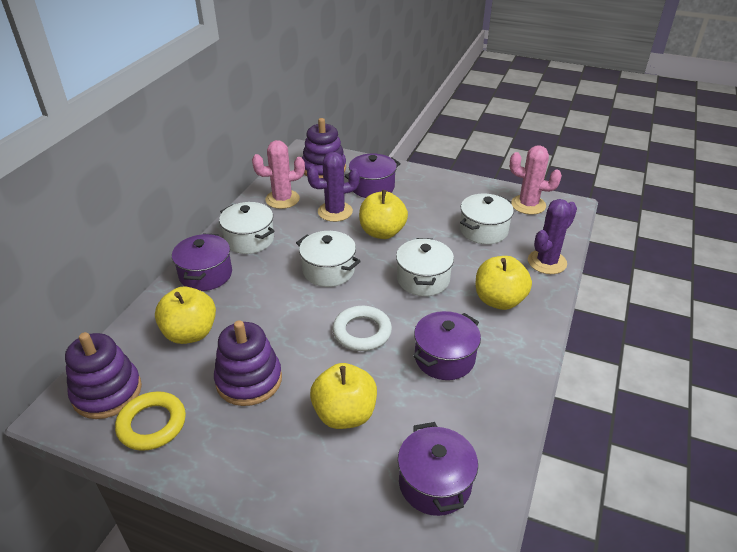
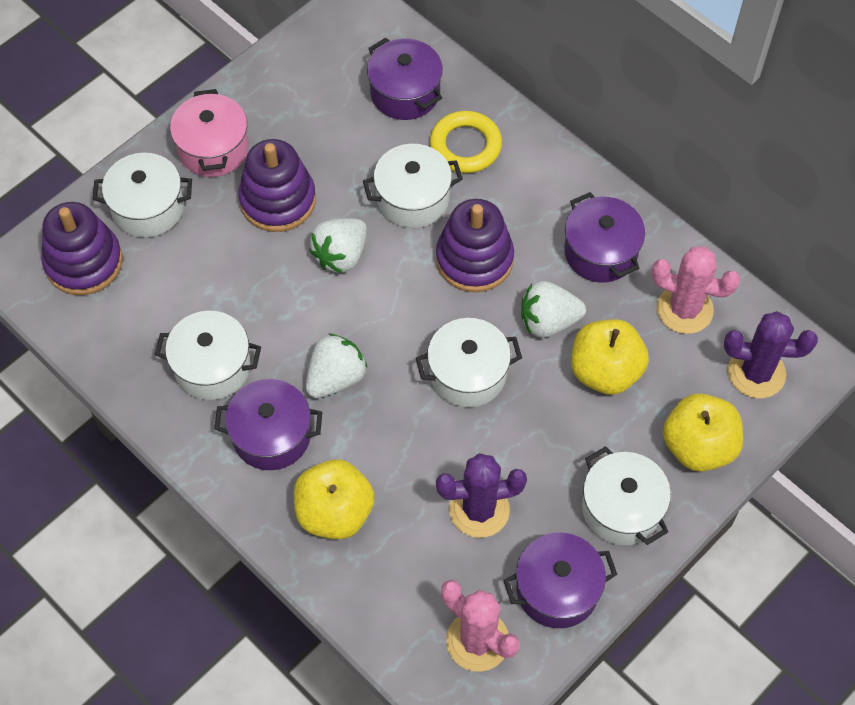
pink pot: 0 -> 1
white pot: 4 -> 5
white ring: 1 -> 0
white strawberry: 0 -> 3
yellow apple: 4 -> 3

